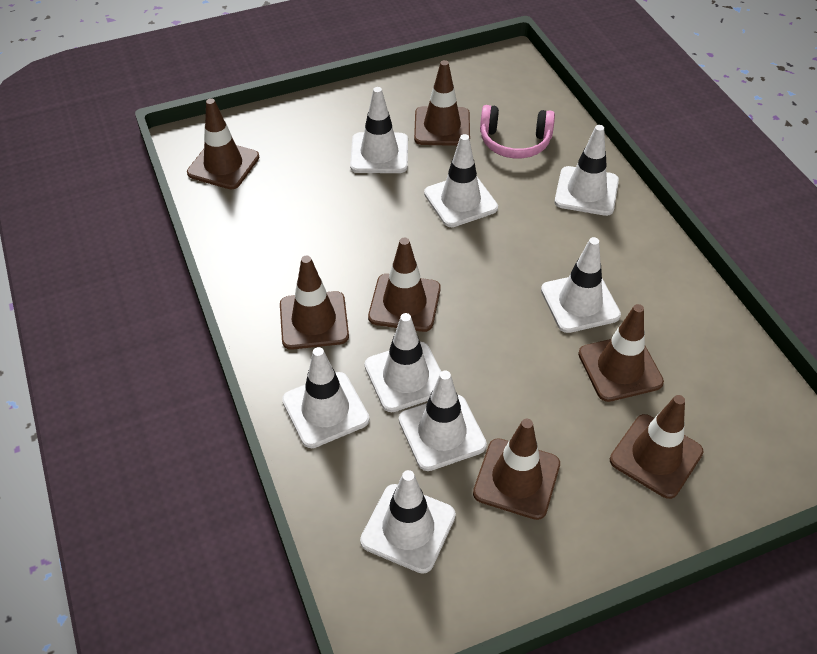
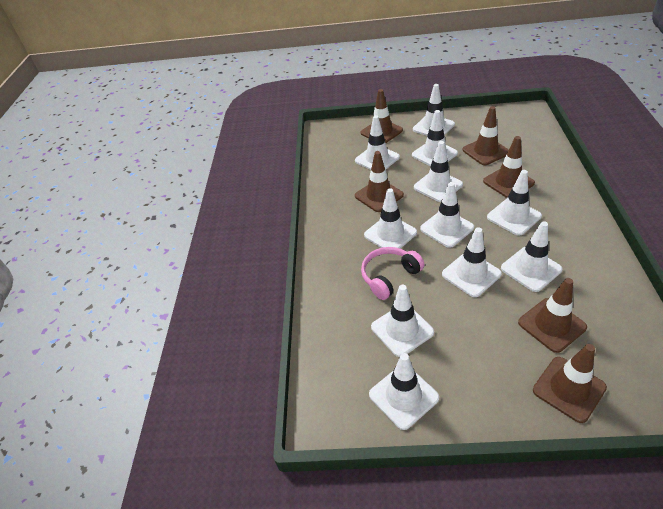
brown traffic cone: 7 -> 6
white traffic cone: 8 -> 11

